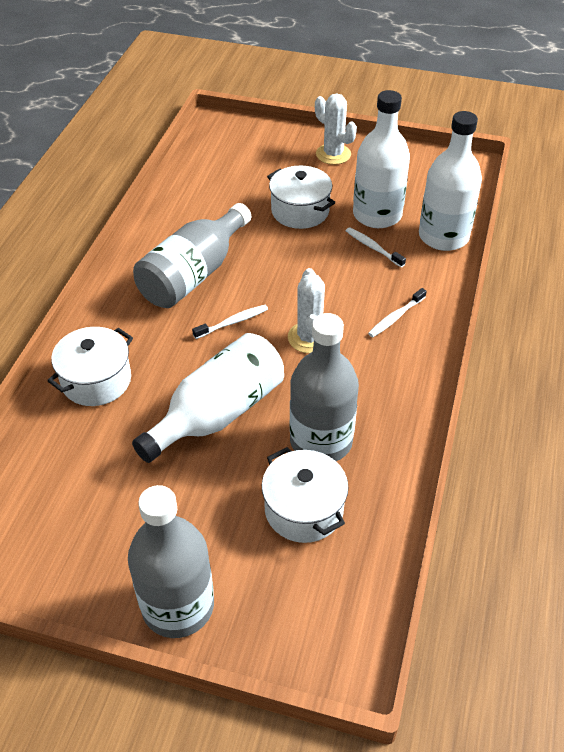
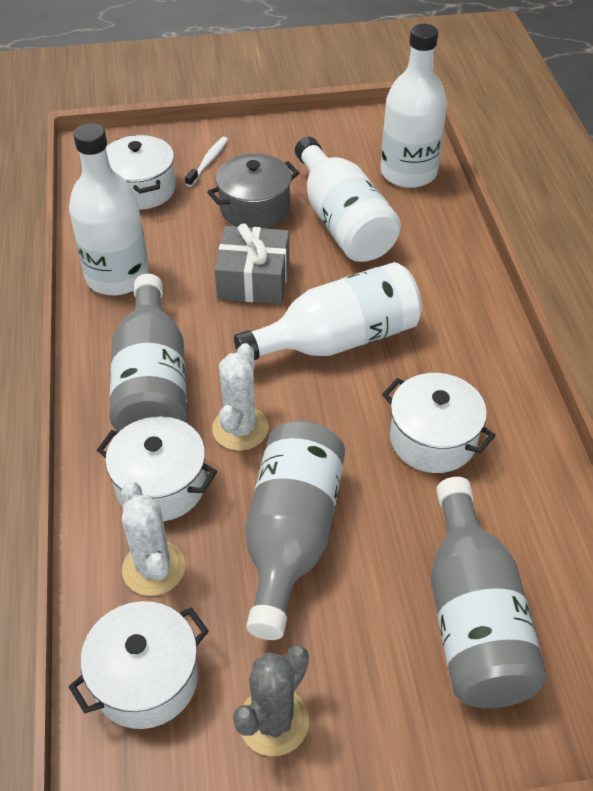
grey cactus: 0 -> 1
grey gift: 0 -> 1
grey pot: 0 -> 1
white bottle: 3 -> 4
white pot: 3 -> 4
white toothbrush: 3 -> 1

